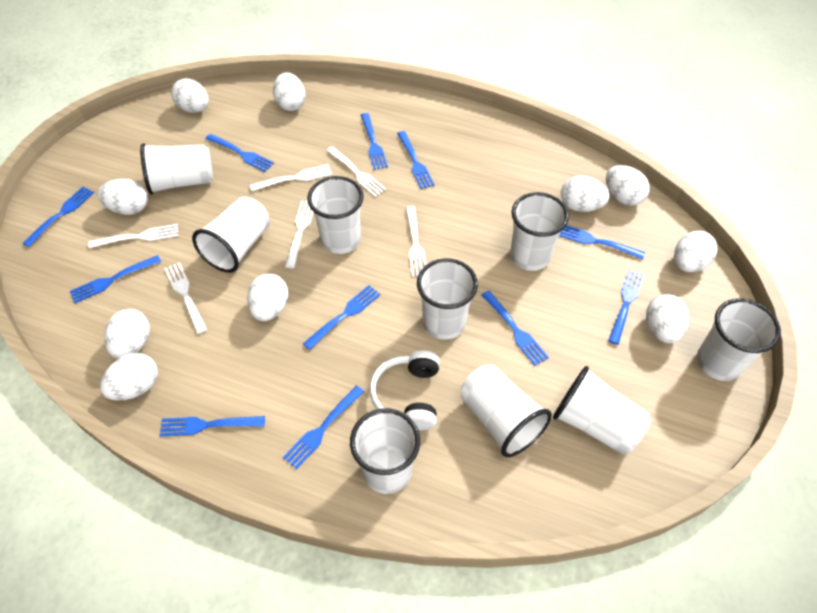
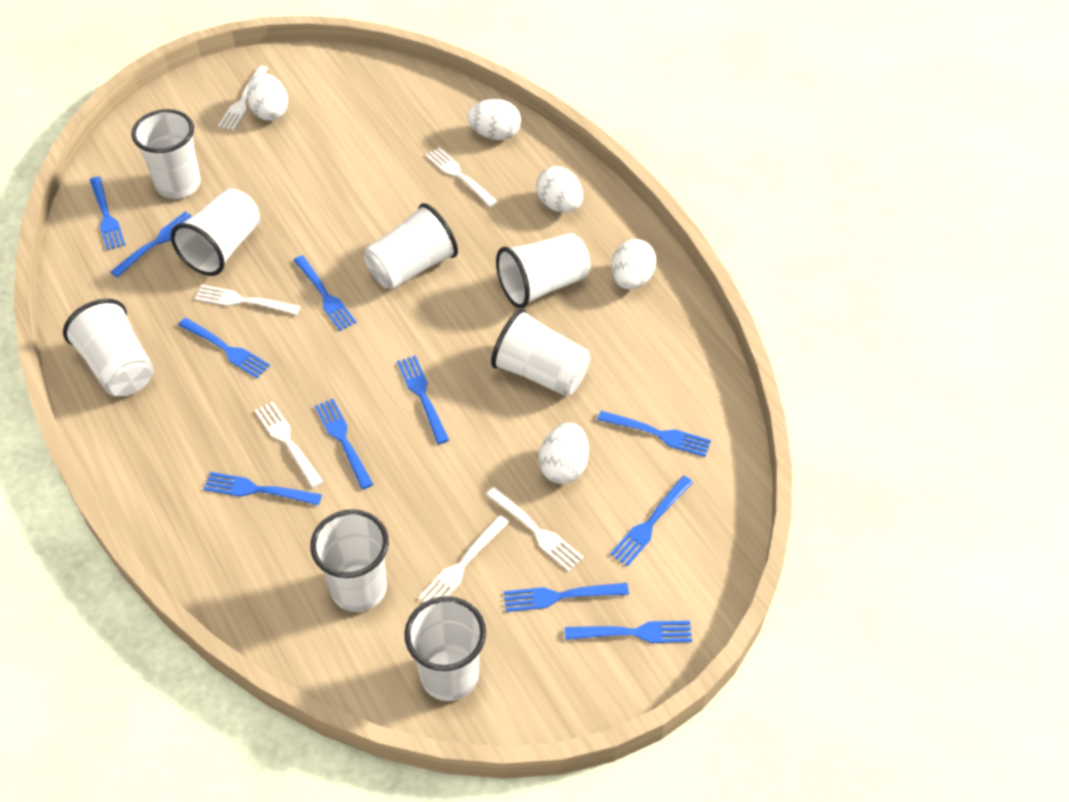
white cup: 9 -> 8
white egg: 10 -> 5
white headphones: 1 -> 0

